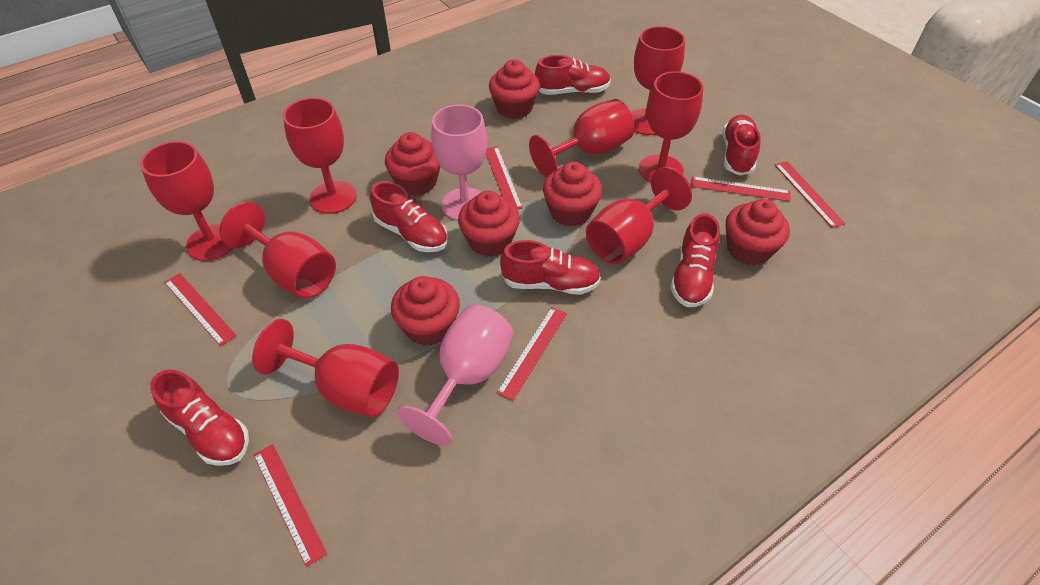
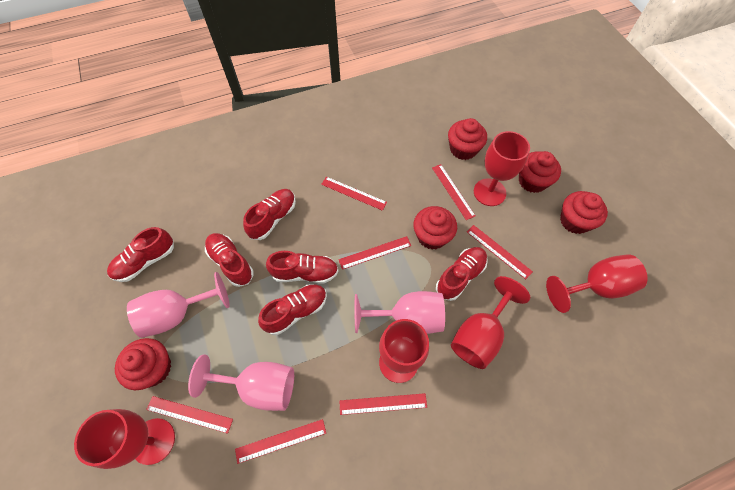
pink goblet: 2 -> 3
red cupcake: 6 -> 5
red goblet: 8 -> 5
red ruler: 6 -> 7

